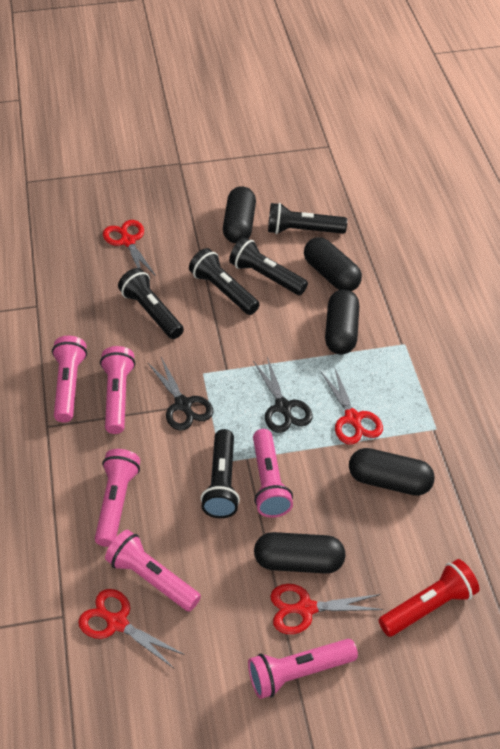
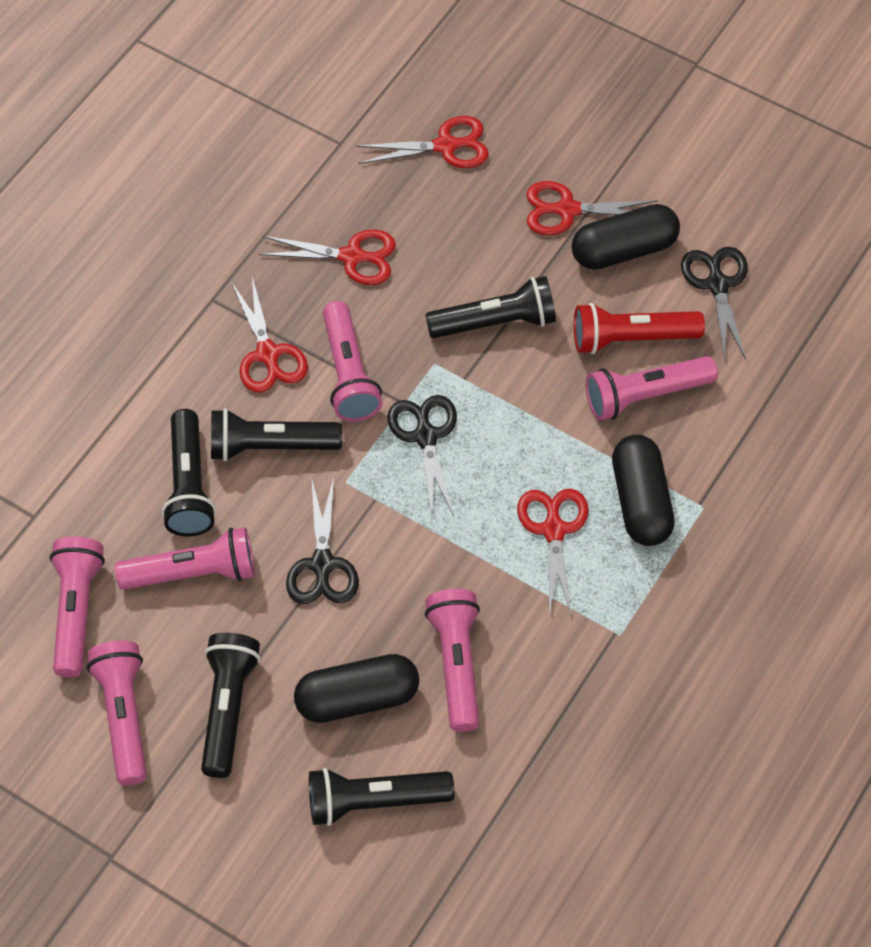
black capsule: 5 -> 3
black scissors: 2 -> 3
red scissors: 4 -> 5

